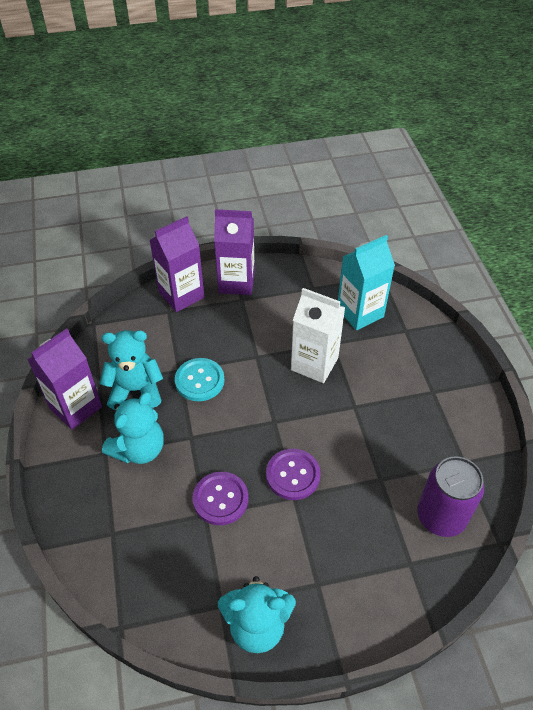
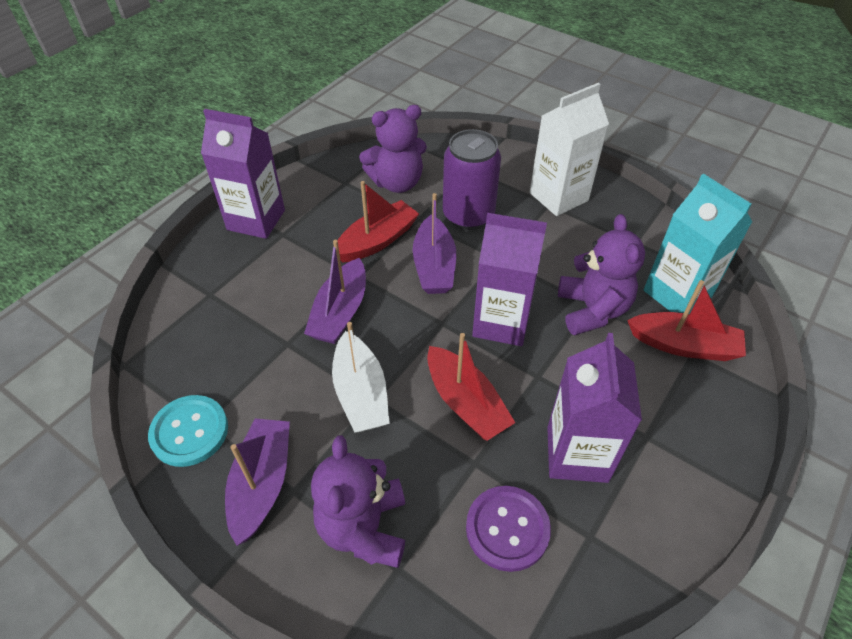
purple boat: 0 -> 3
purple button: 2 -> 1
purple teddy bear: 0 -> 3
red boat: 0 -> 3
turquoise teddy bear: 3 -> 0
white boat: 0 -> 1

